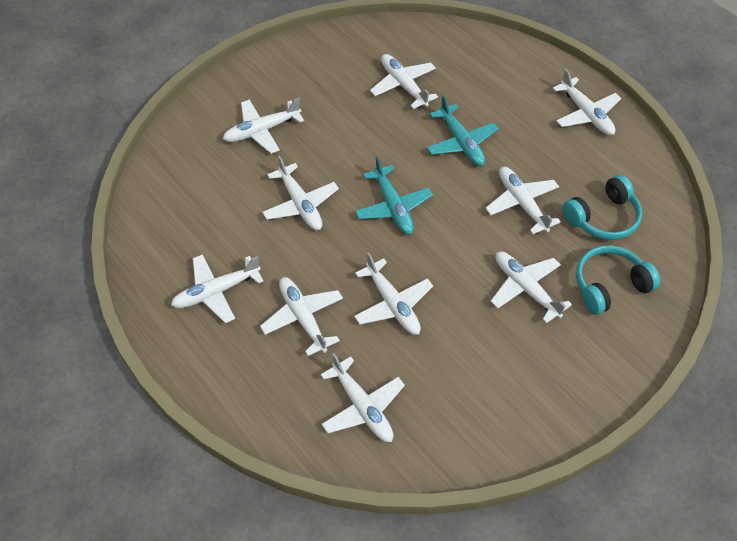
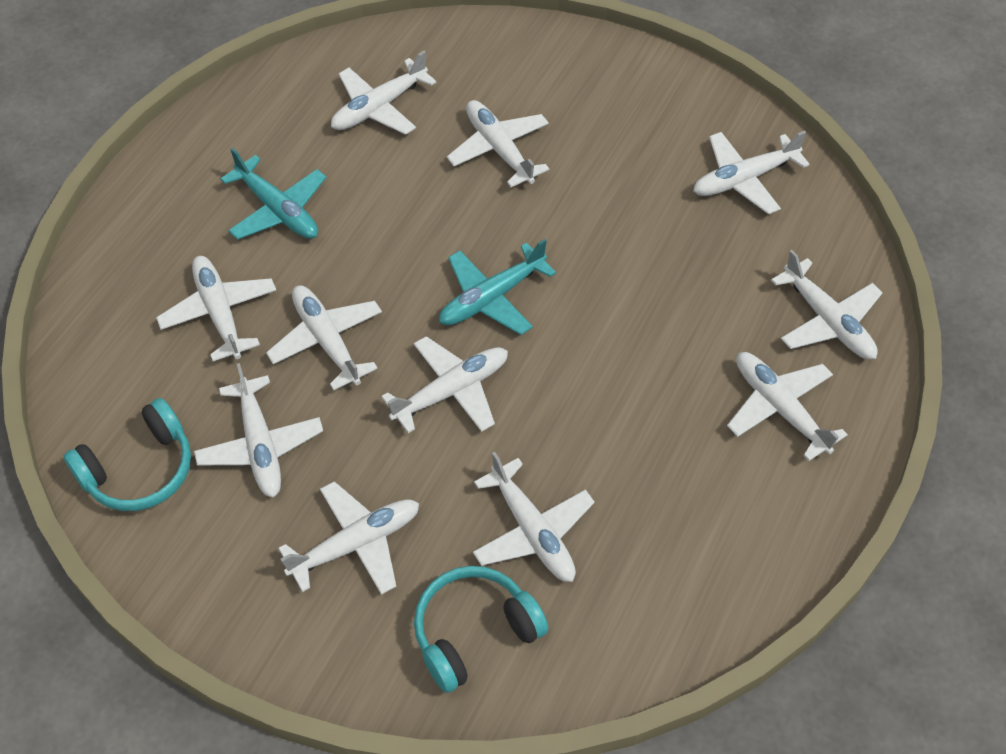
white plane: 10 -> 11

